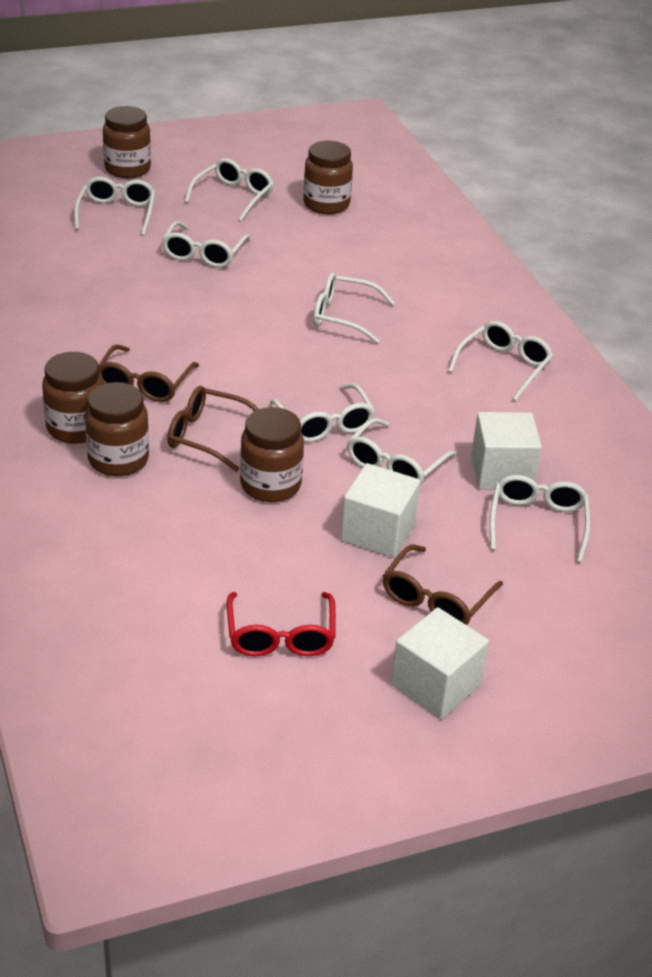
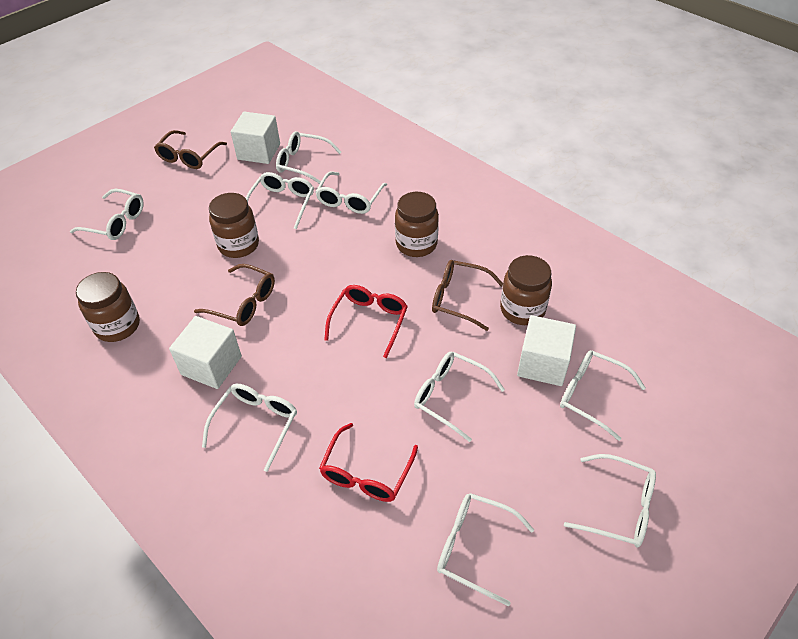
brown jar: 5 -> 4
red glasses: 1 -> 2
white glasses: 8 -> 9

